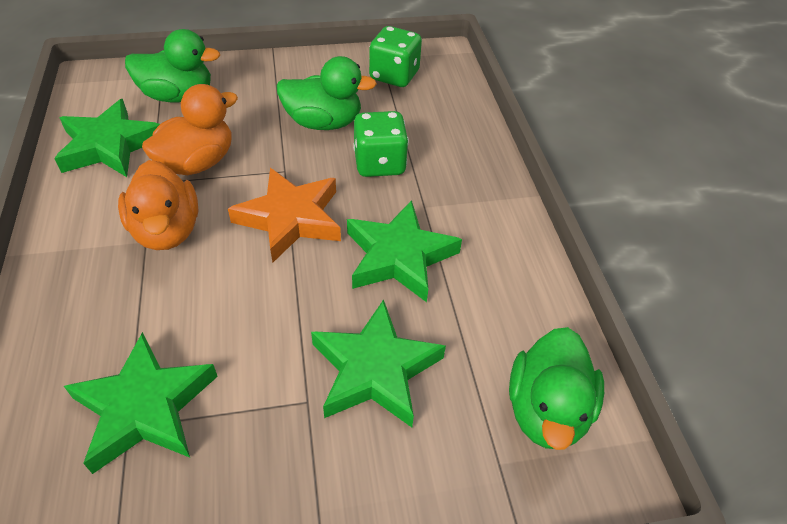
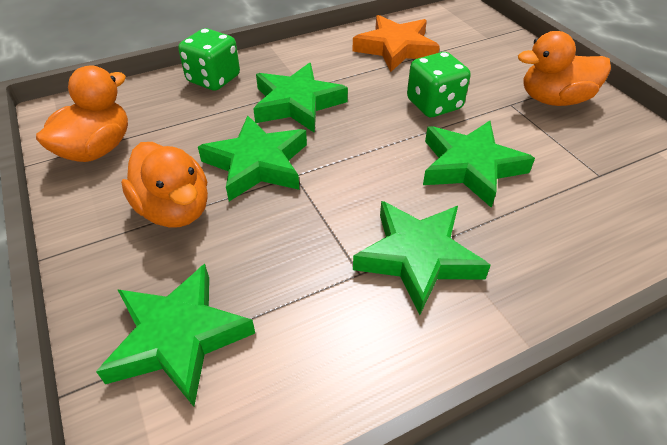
green duck: 3 -> 0
green star: 4 -> 5
orange duck: 2 -> 3

